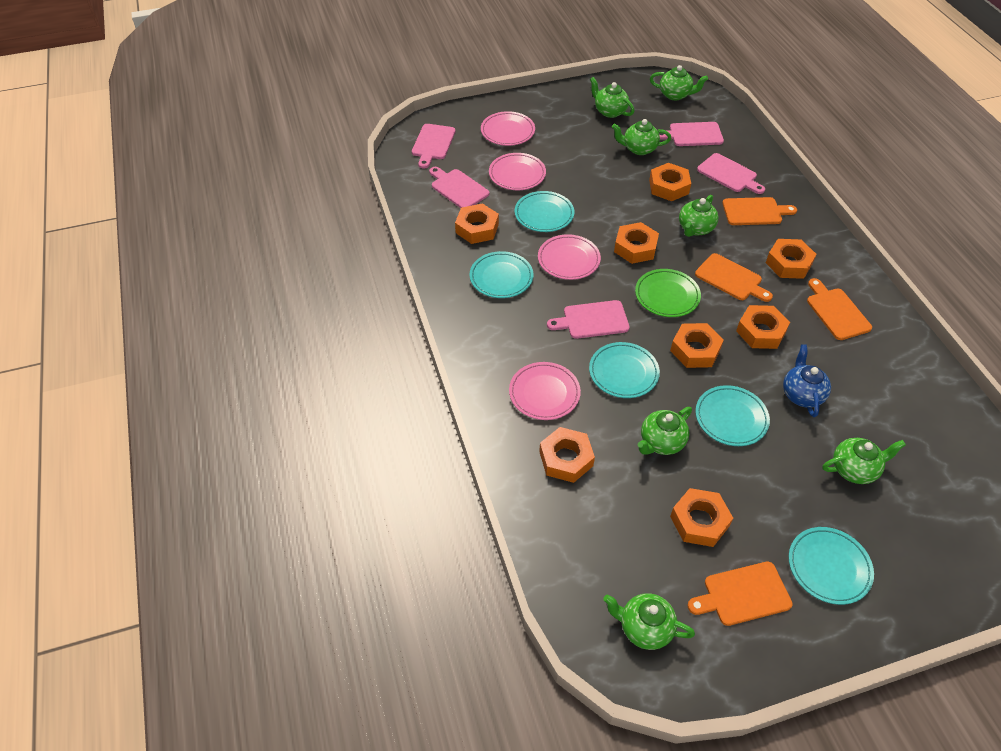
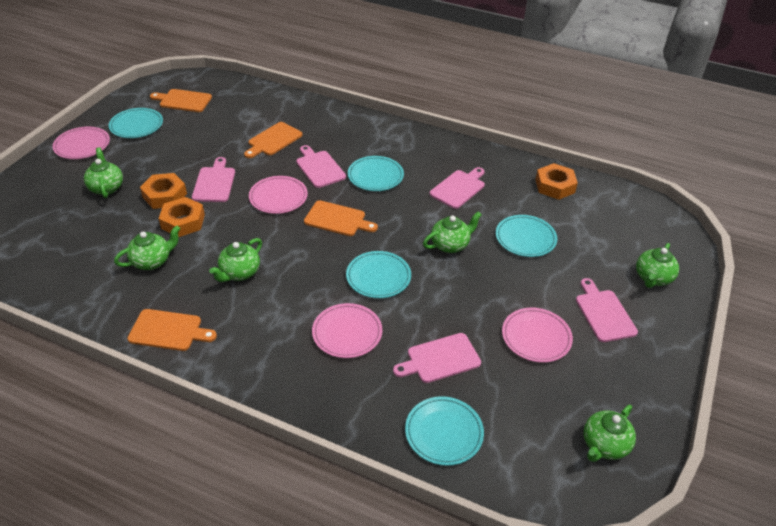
blue teapot: 1 -> 0
green plate: 1 -> 0
green teapot: 7 -> 6
orange nut: 8 -> 3

